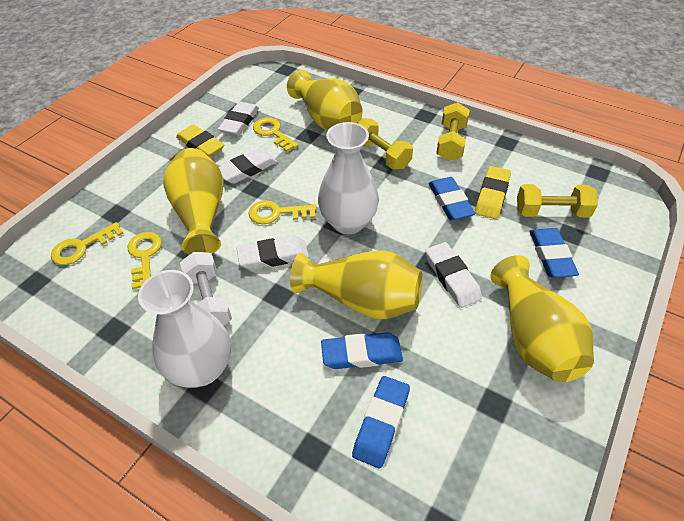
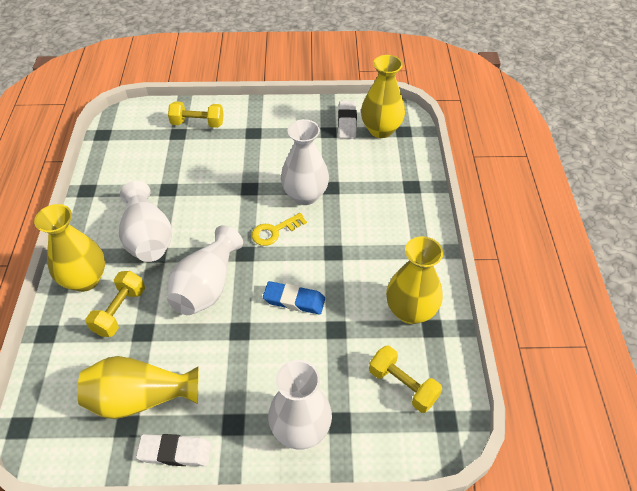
blue eraser: 4 -> 1
white dumbbell: 1 -> 0
white eraser: 4 -> 2
white vase: 2 -> 4
yellow eraser: 2 -> 0
yellow key: 4 -> 1

